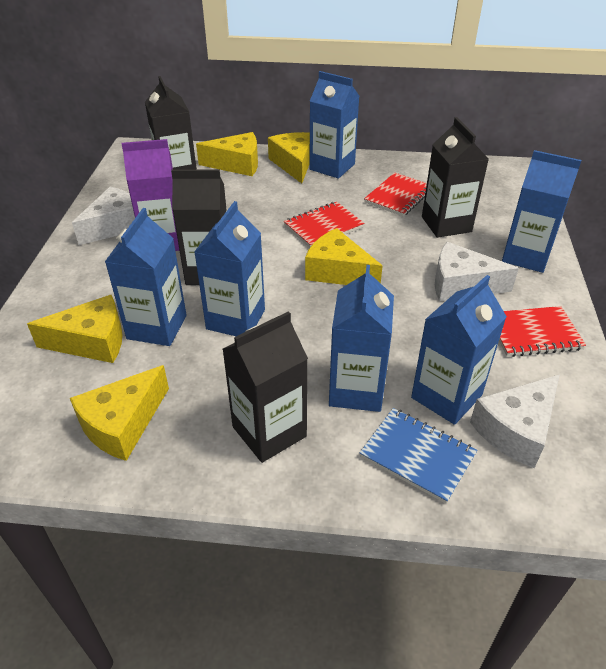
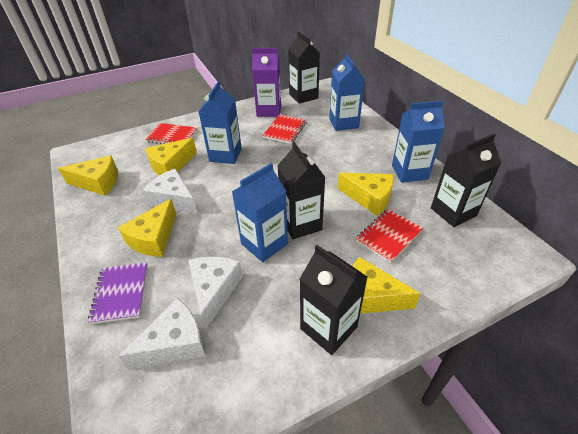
blue carton: 6 -> 4
blue notebook: 1 -> 0
purple notebook: 0 -> 1

